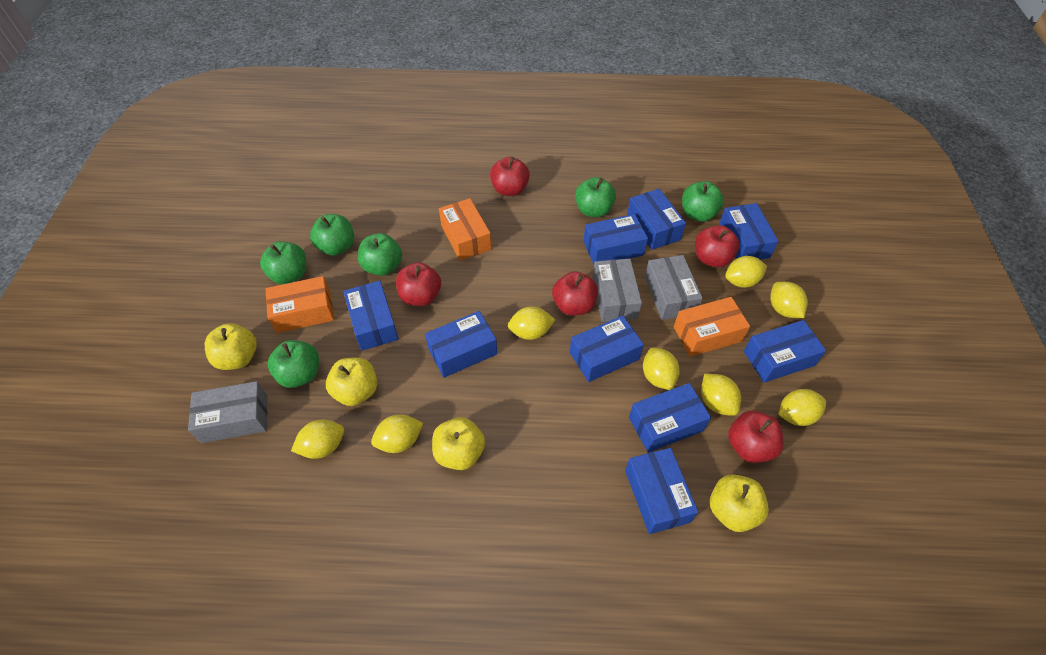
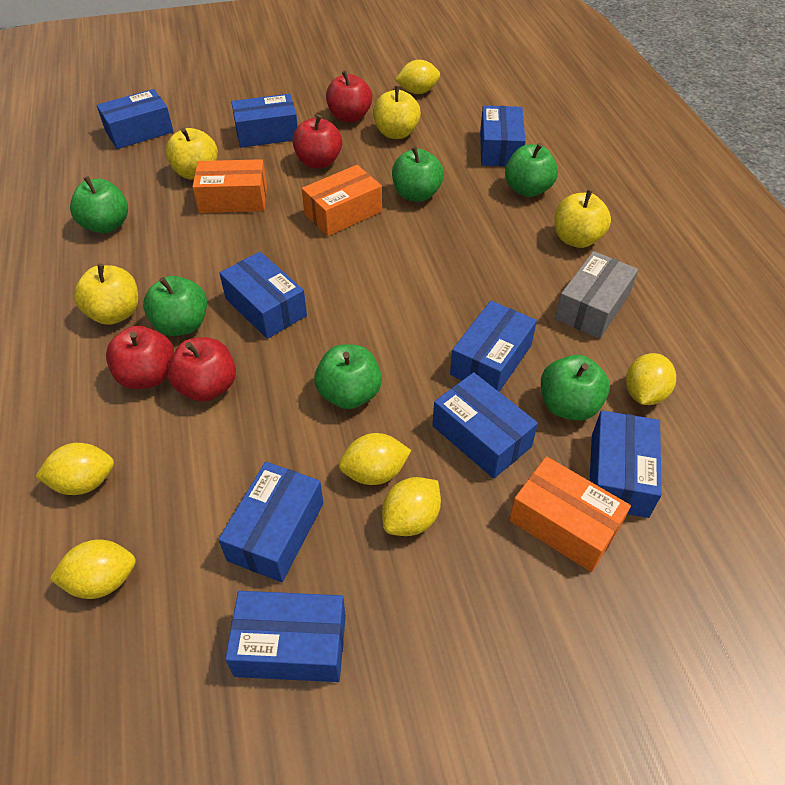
grey box: 3 -> 1
red apple: 5 -> 4
yellow lemon: 8 -> 6

